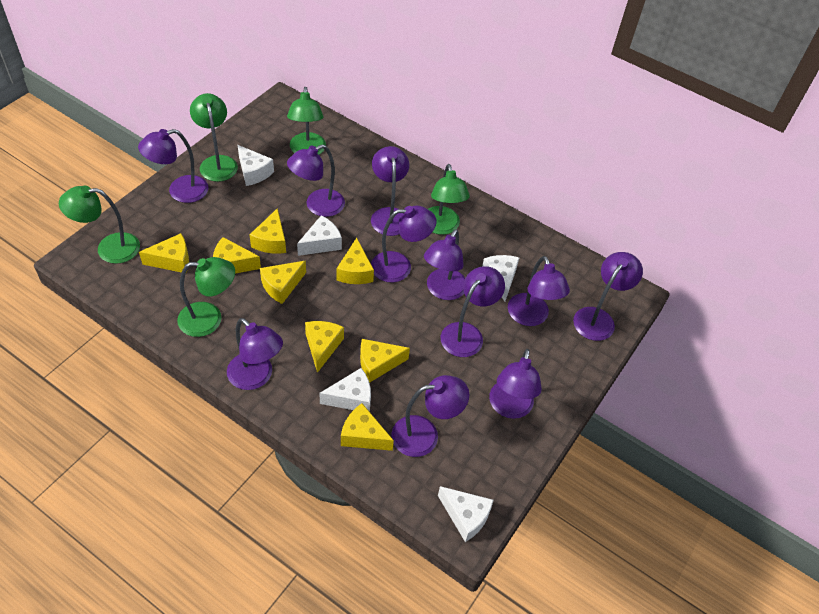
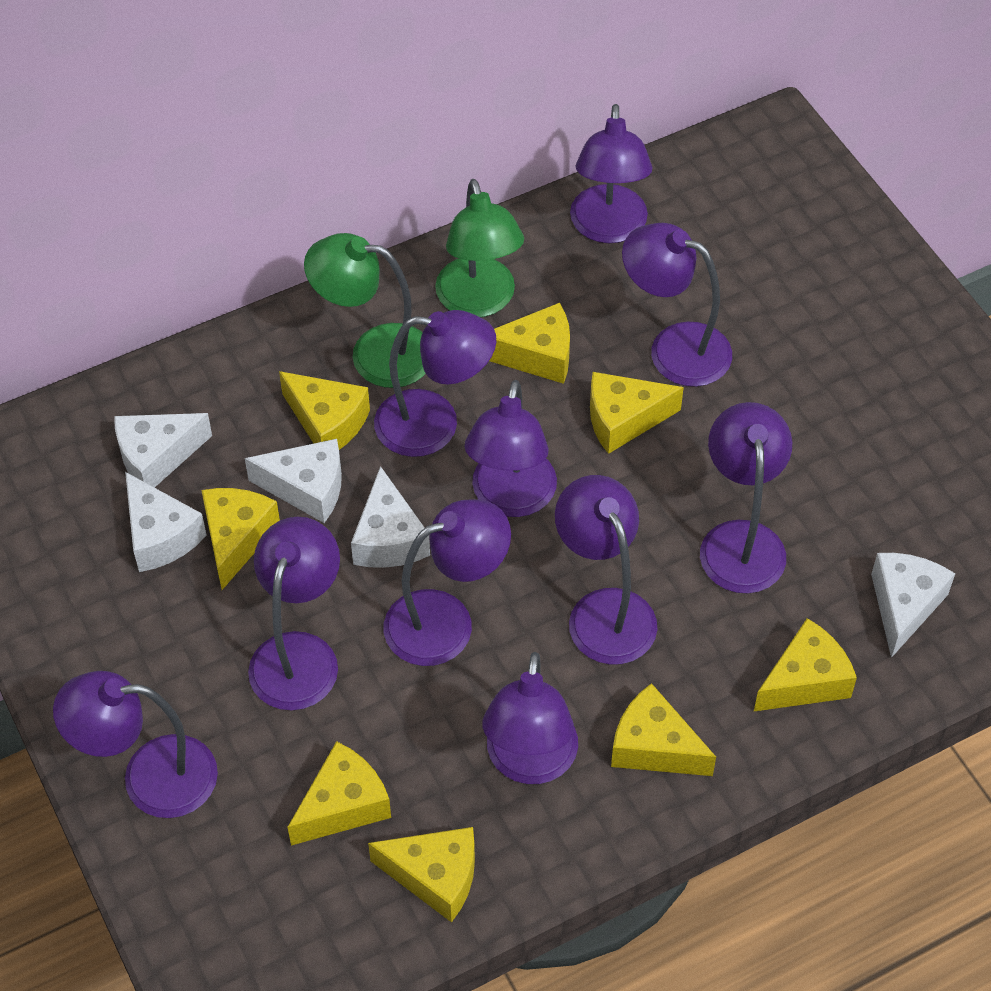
green lamp: 5 -> 2
purple lamp: 11 -> 10

